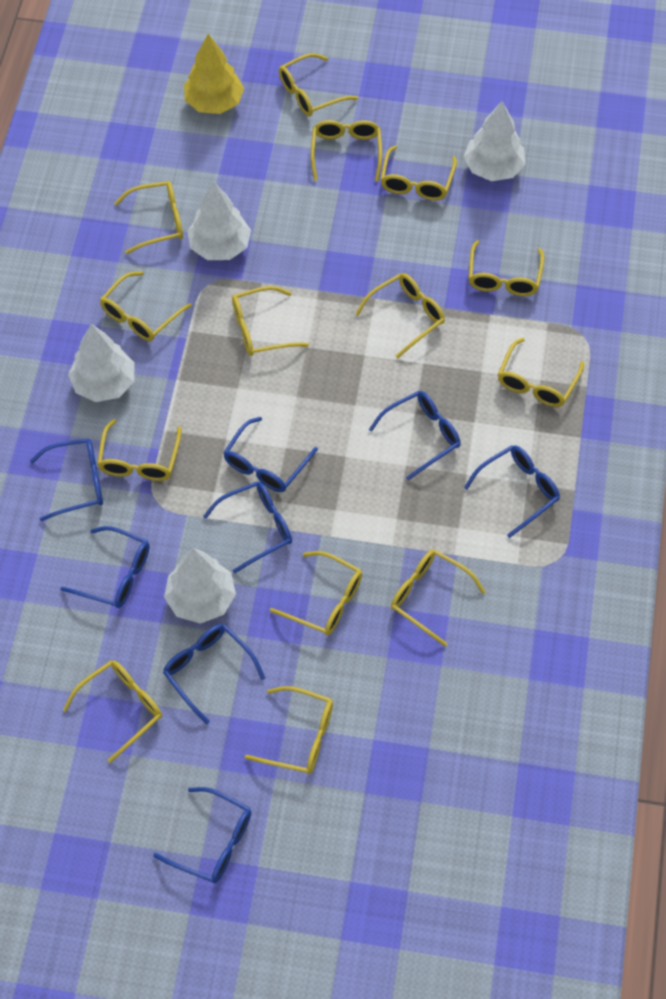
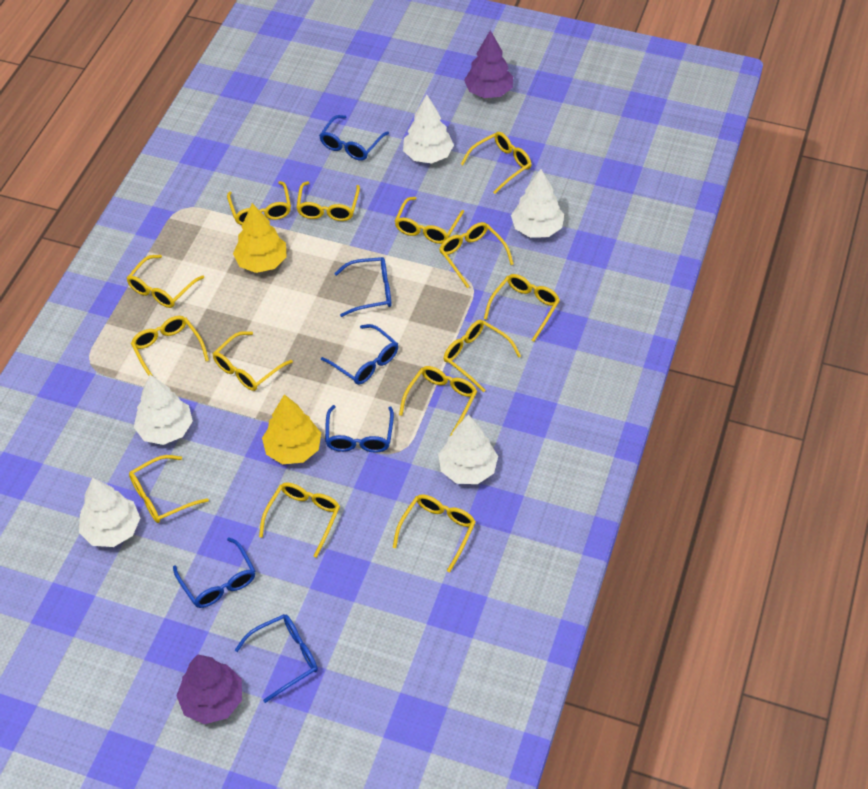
blue glasses: 8 -> 6
purple tree: 0 -> 2
white tree: 4 -> 5
yellow tree: 1 -> 2

